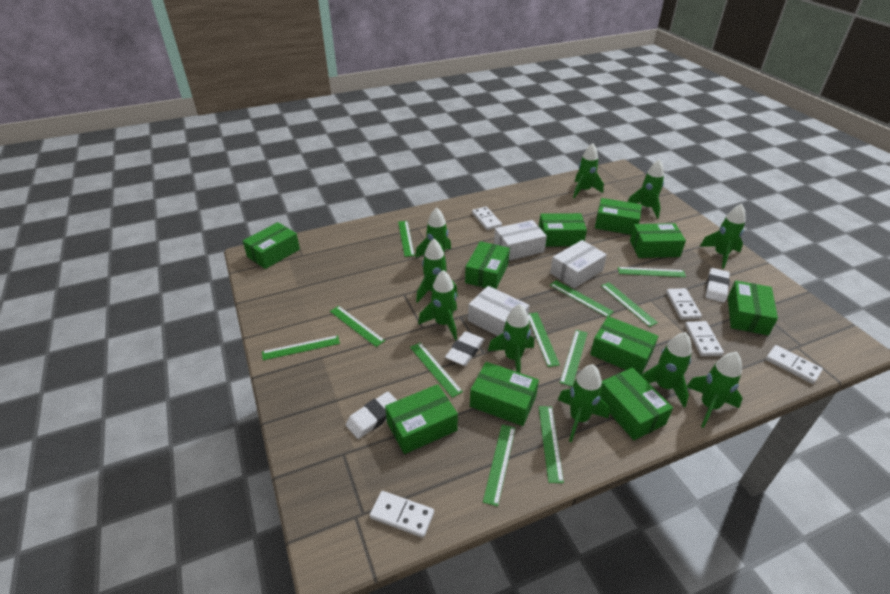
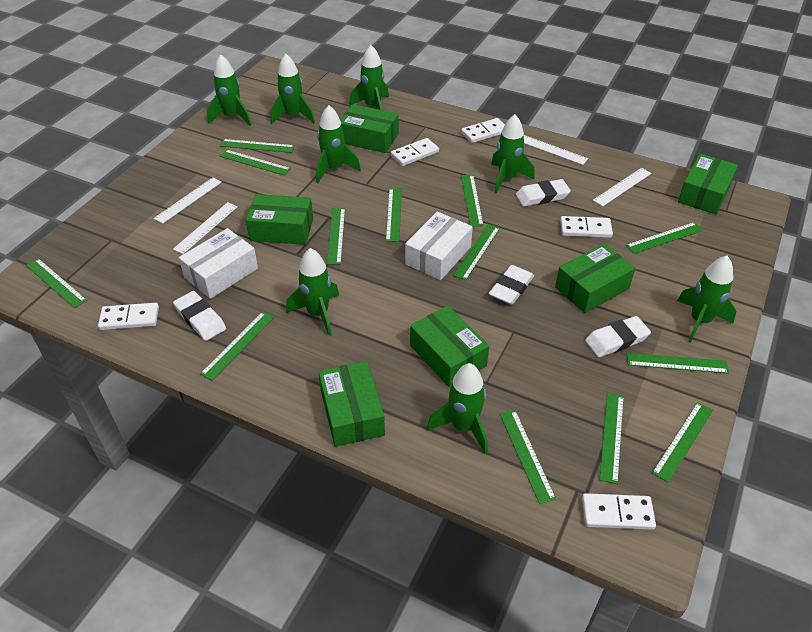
green box: 10 -> 6
green rocket: 10 -> 8
green ruler: 11 -> 13
white box: 3 -> 2
white eraser: 3 -> 4
white ruler: 0 -> 4

